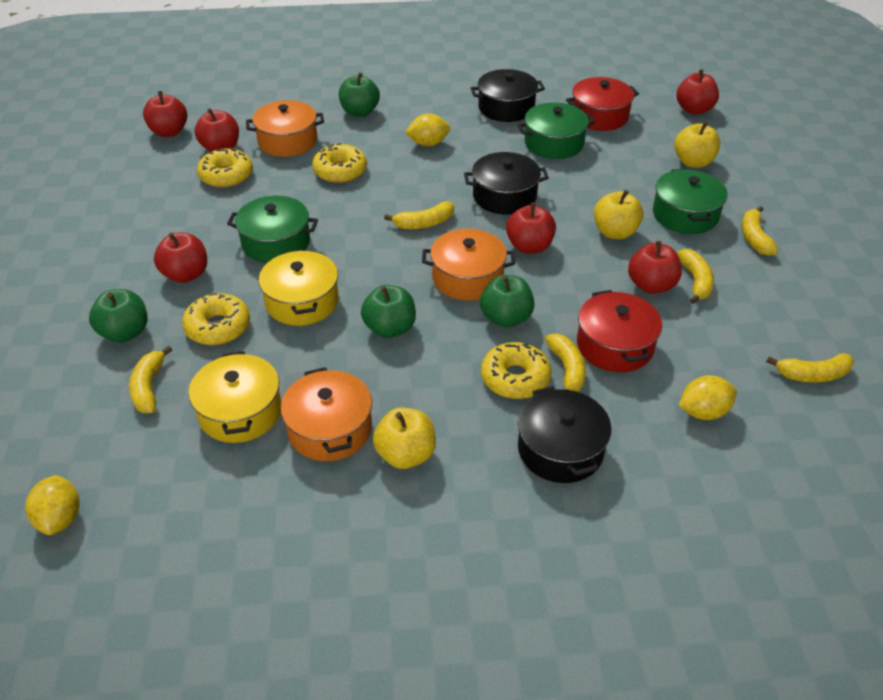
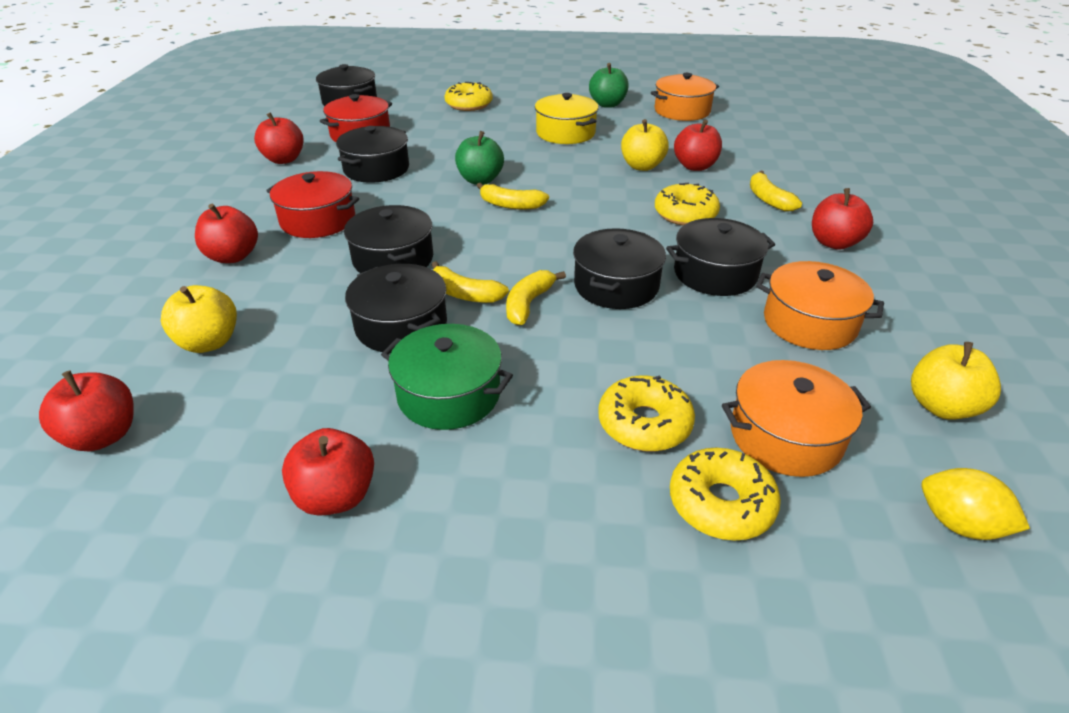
black pot: 3 -> 6
green apple: 4 -> 2
green pot: 3 -> 1
yellow banana: 6 -> 4
yellow lemon: 3 -> 1
yellow pot: 2 -> 1

